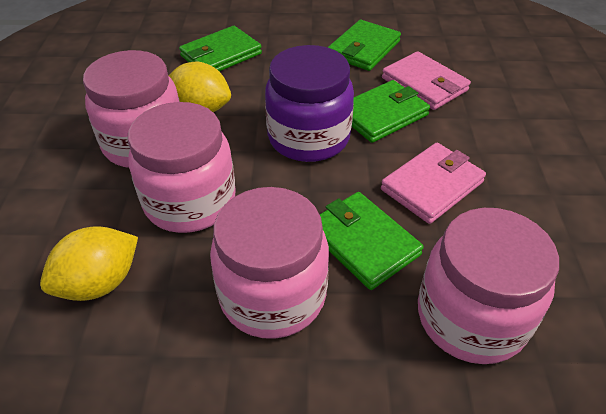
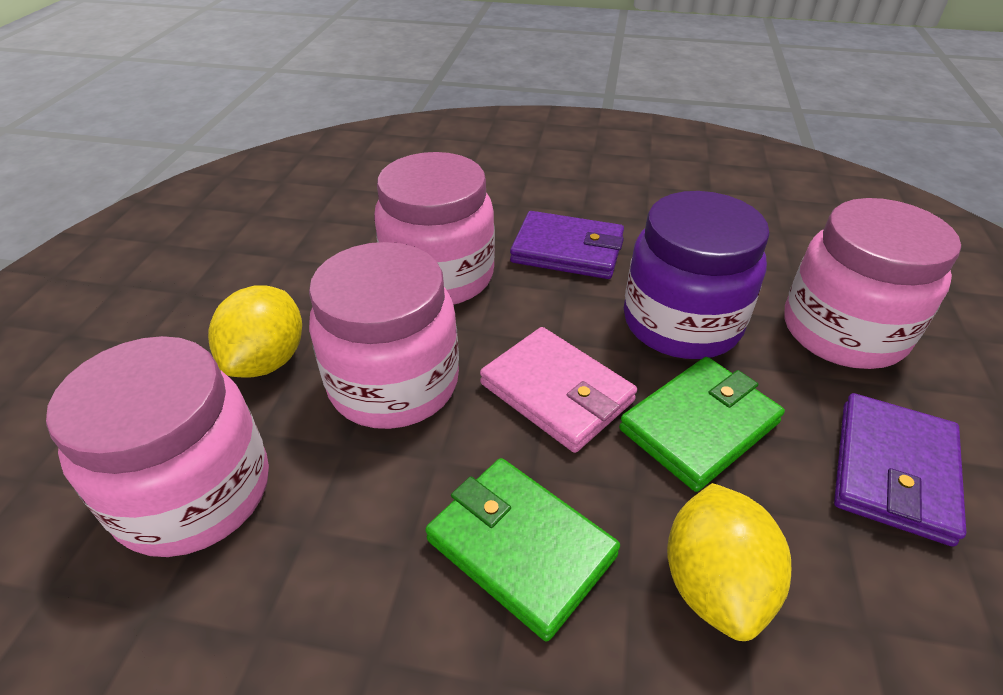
green wallet: 4 -> 2
pink wallet: 2 -> 1
purple wallet: 0 -> 2

